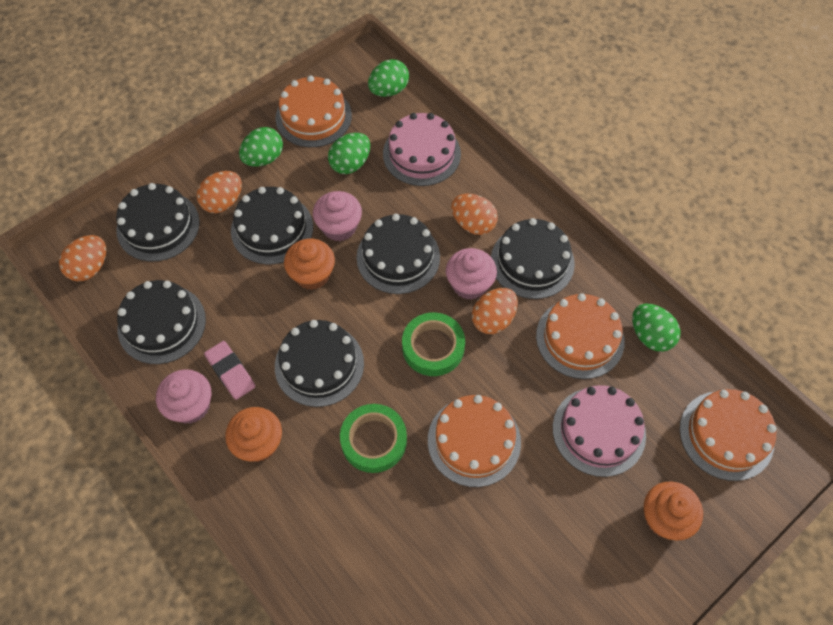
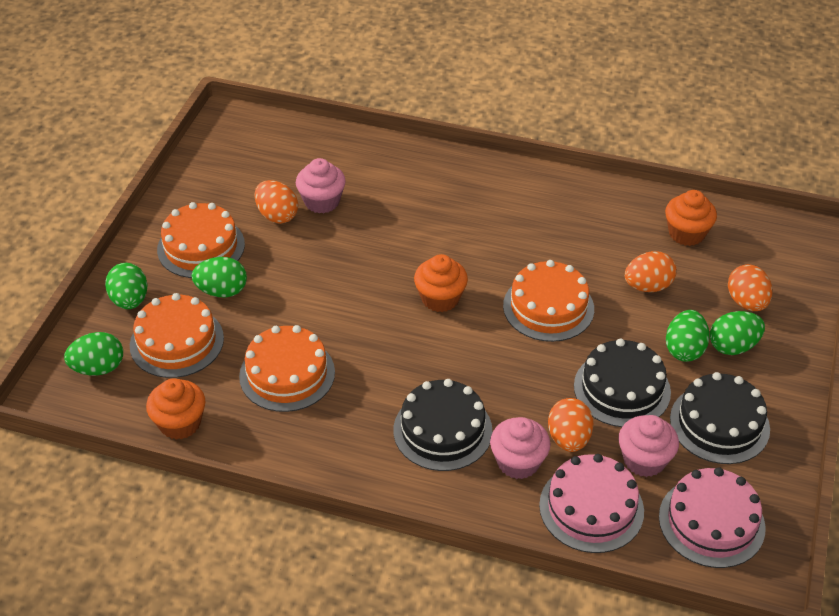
black cake: 6 -> 3
green egg: 4 -> 5
green tape: 2 -> 0
pink eraser: 1 -> 0

